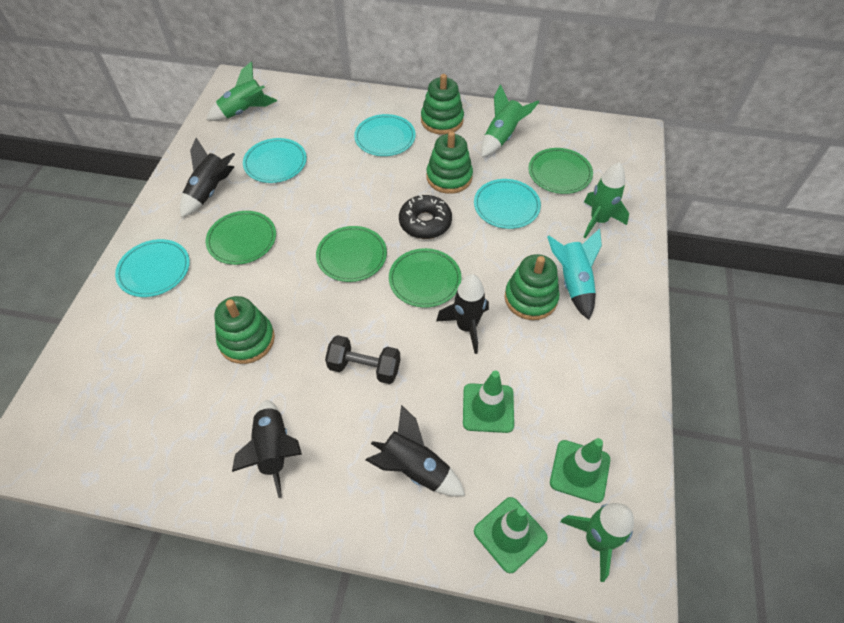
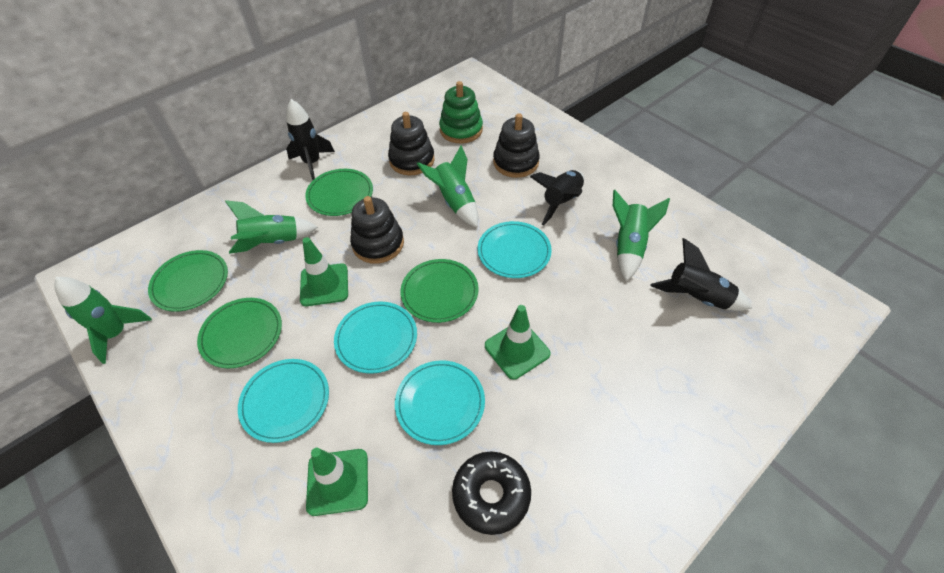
black dumbbell: 1 -> 0
black rocket: 4 -> 3
black stacking toy: 0 -> 3
green stacking toy: 4 -> 1
turquoise rocket: 1 -> 0

